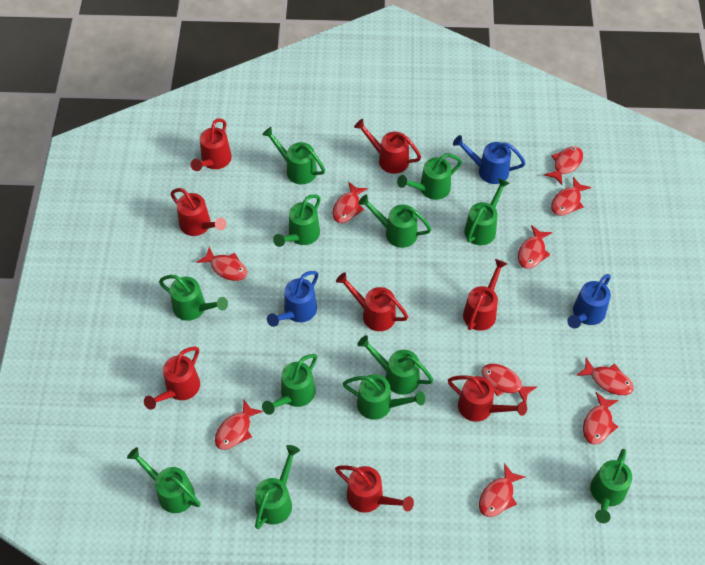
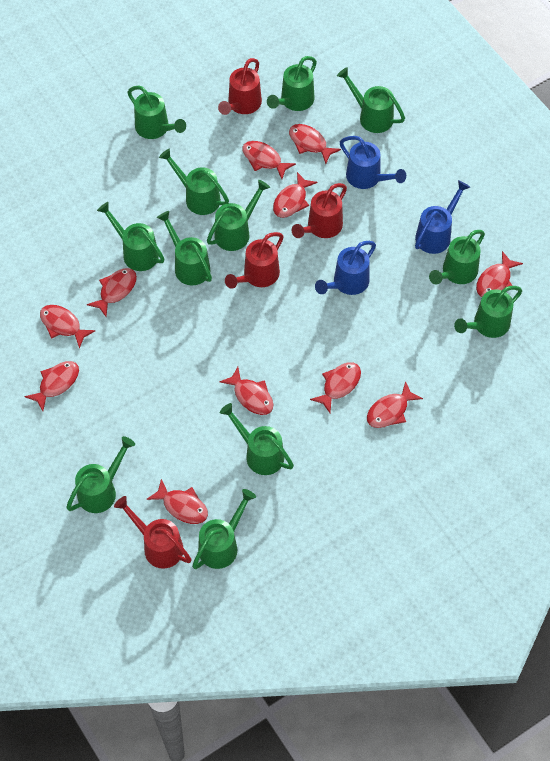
red fish: 10 -> 11
red watering can: 8 -> 4

